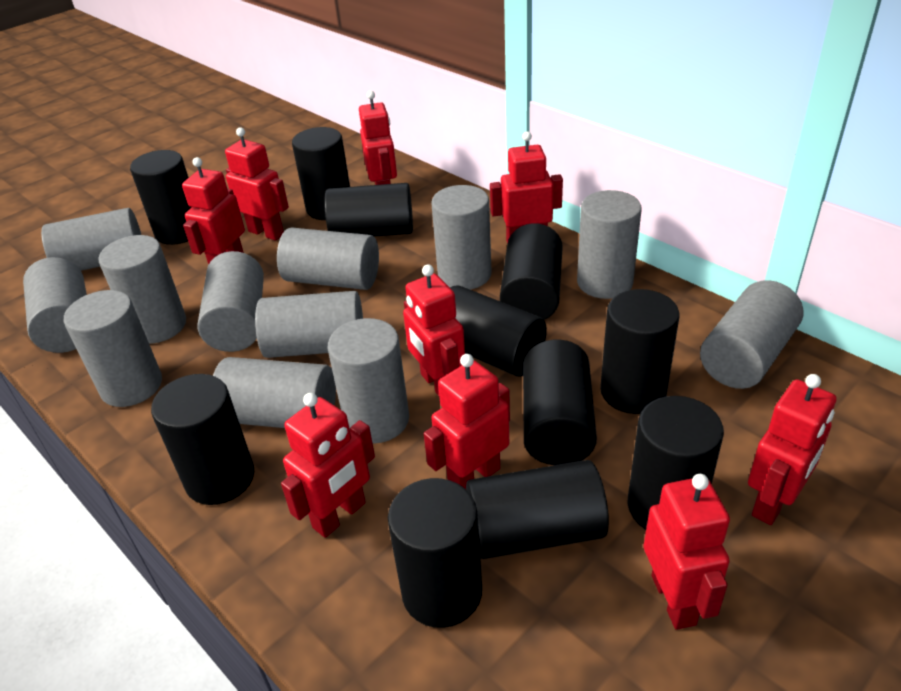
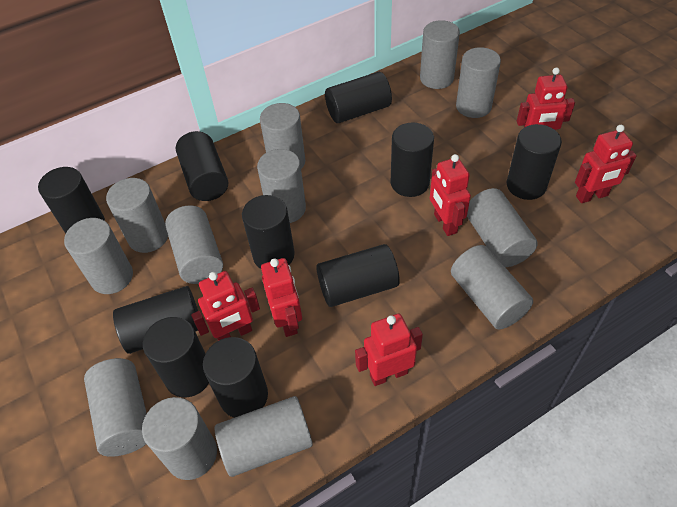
black cylinder: 11 -> 10
red robot: 9 -> 6

